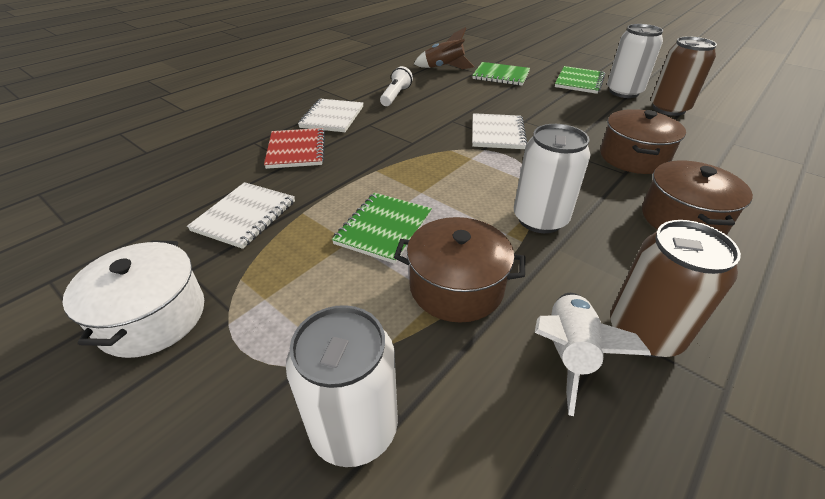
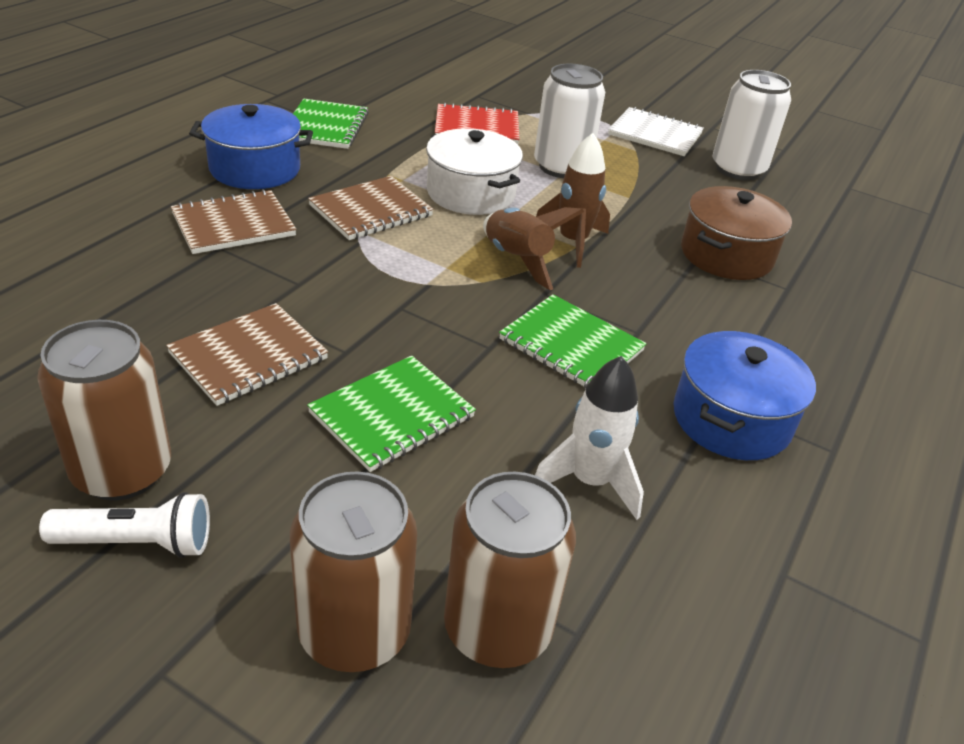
blue pot: 0 -> 2
brown can: 2 -> 3
brown notebook: 0 -> 3
brown pot: 3 -> 1
brown rocket: 1 -> 2
white can: 3 -> 2
white notebook: 3 -> 1

